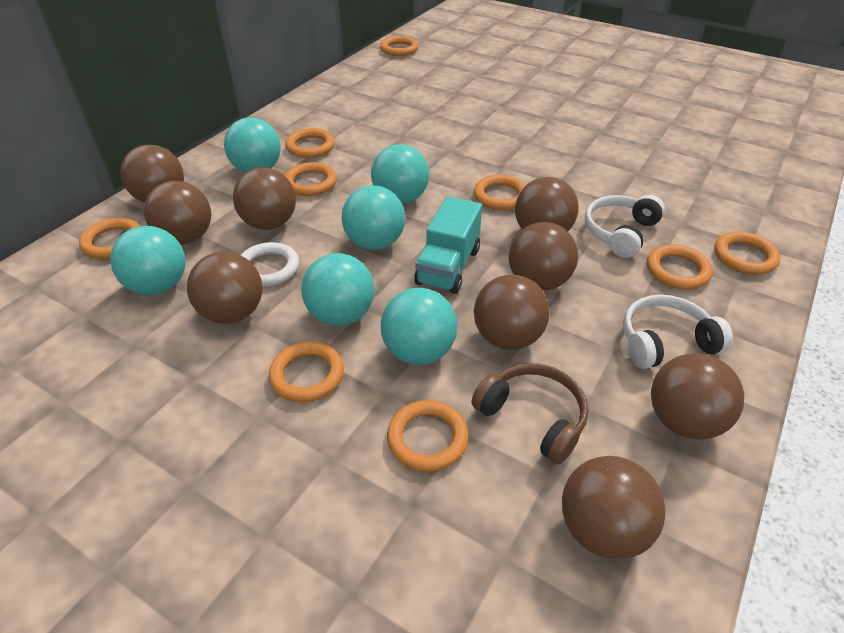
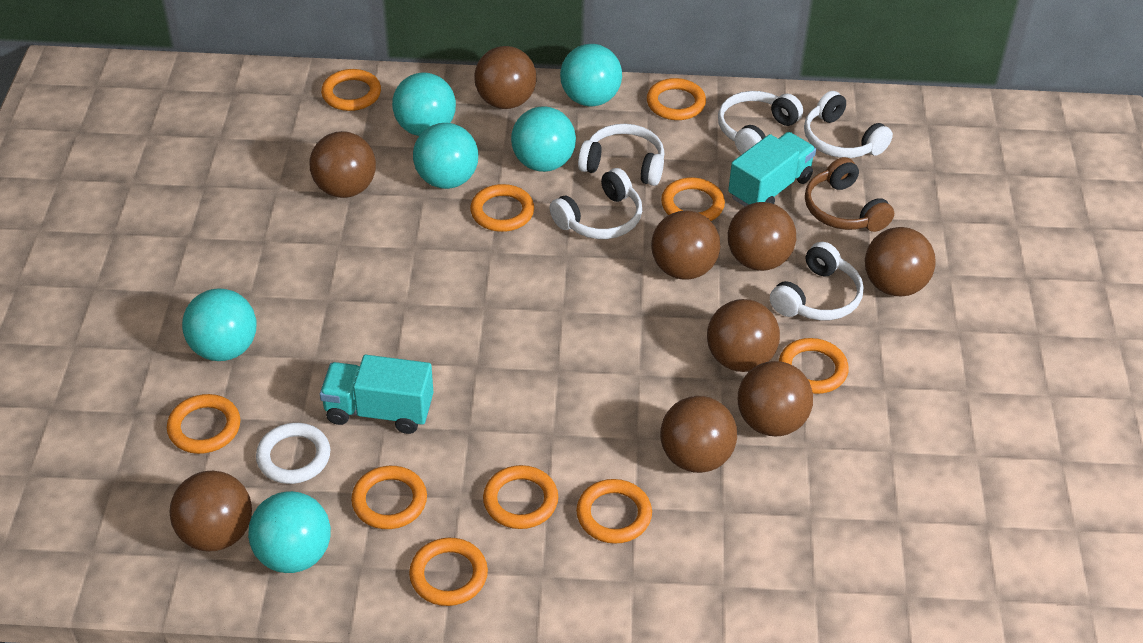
orange ring: 9 -> 10
turquoise truck: 1 -> 2
white headphones: 2 -> 5

